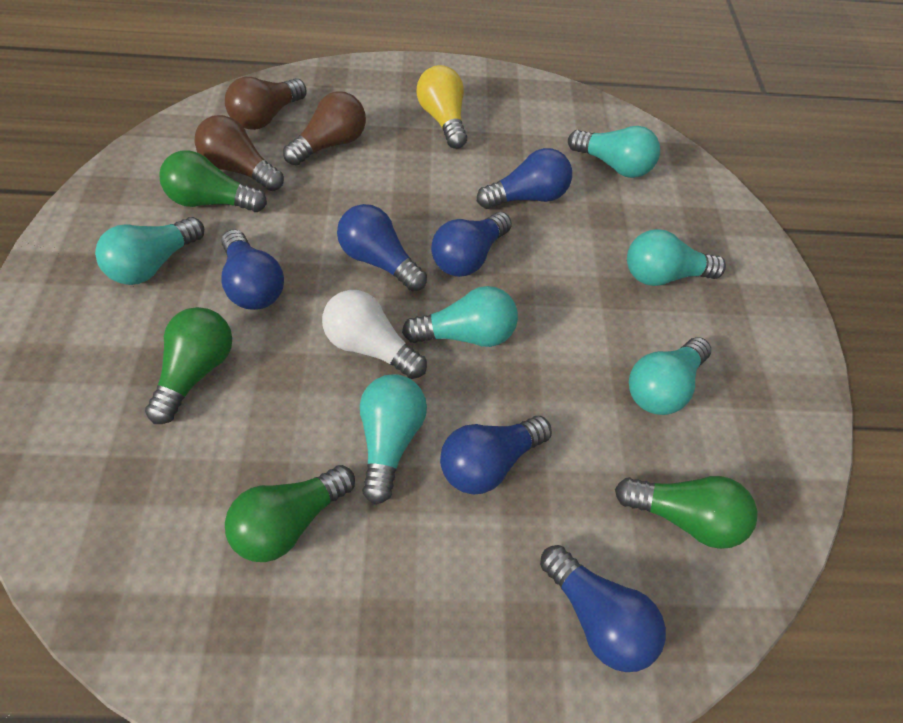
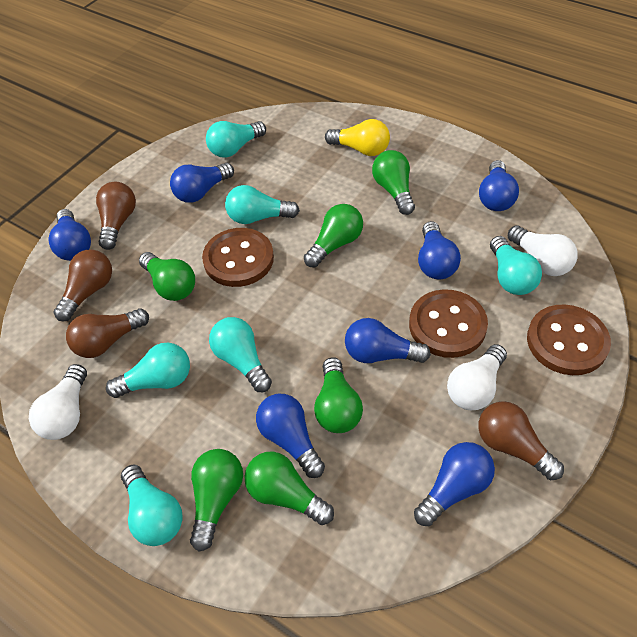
blue light bulb: 6 -> 7
brown button: 0 -> 3
brown light bulb: 3 -> 4
green light bulb: 4 -> 6
white light bulb: 1 -> 3

